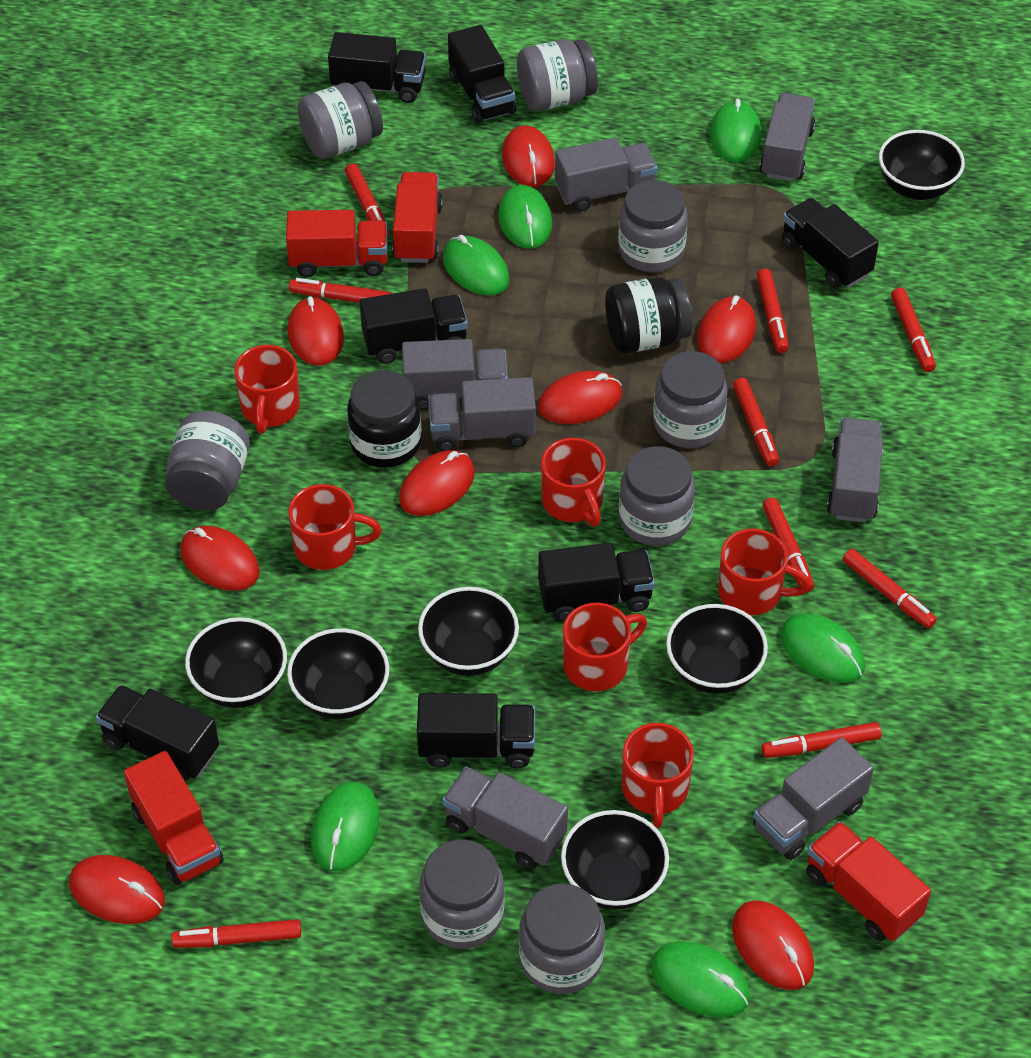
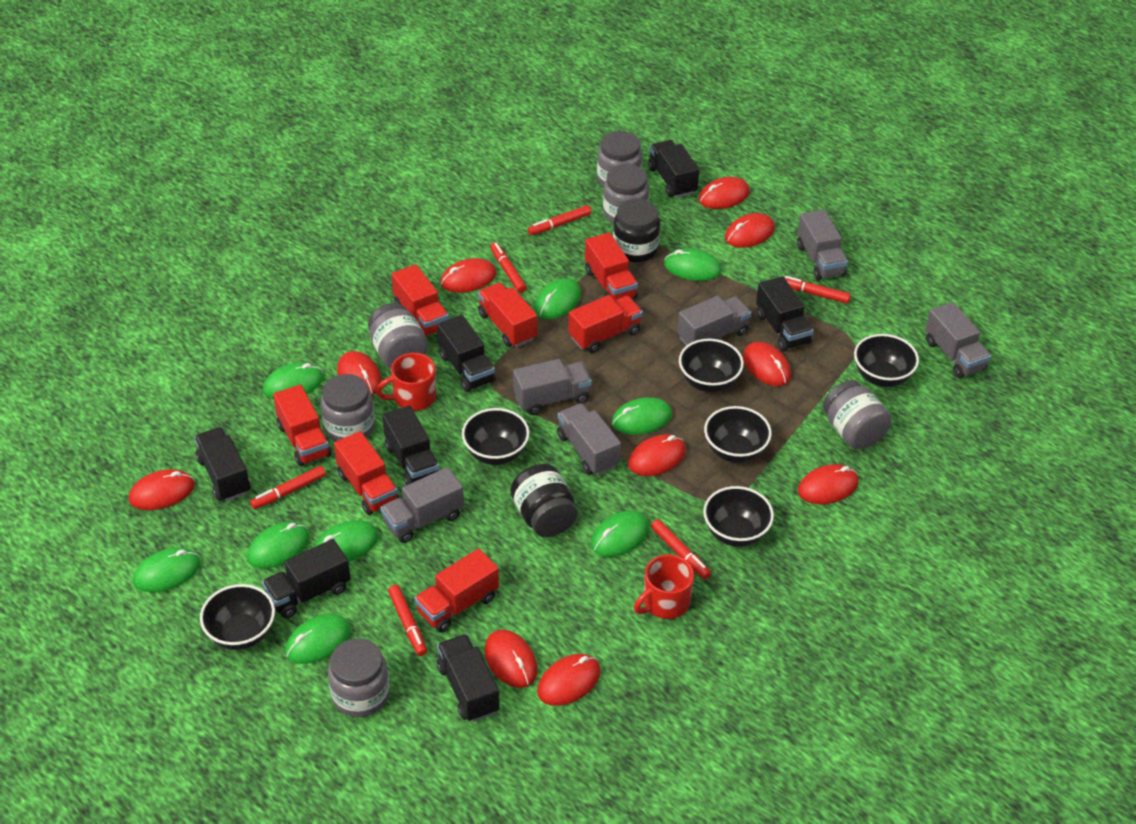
green mouse: 6 -> 9
grey jar: 8 -> 6
grey truck: 7 -> 6
red marker: 9 -> 6
red mouse: 8 -> 10
red mug: 6 -> 2
red truck: 4 -> 7

